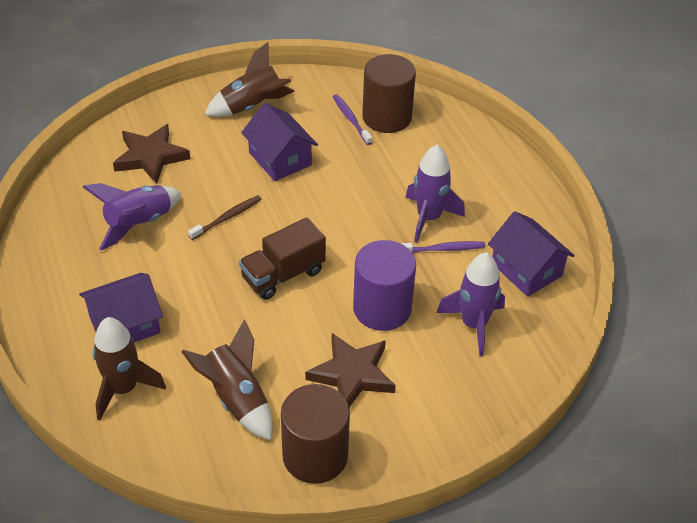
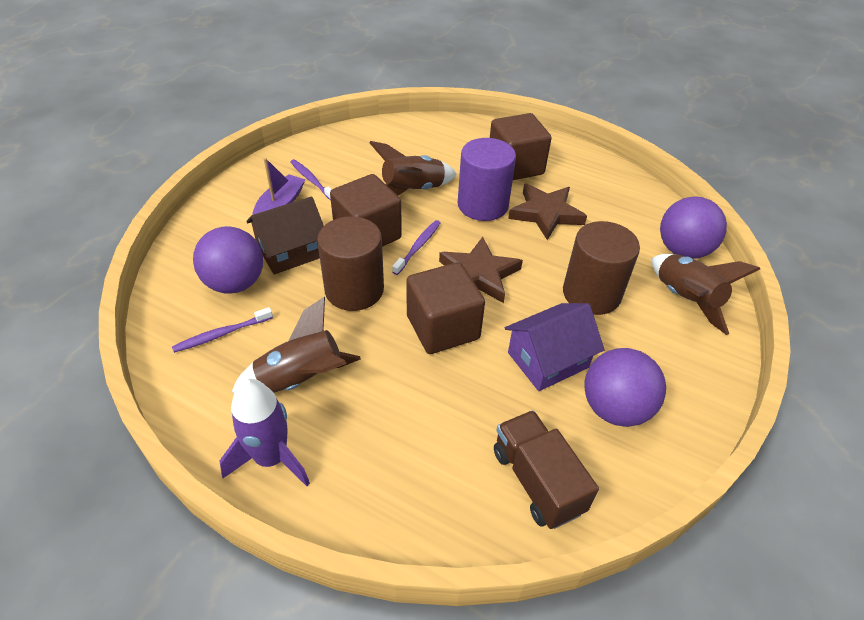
brown cube: 0 -> 3
brown house: 0 -> 1
brown toothbrush: 1 -> 0
purple ball: 0 -> 3
purple boat: 0 -> 1
purple house: 3 -> 1
purple rocket: 3 -> 1
purple toothbrush: 2 -> 3

